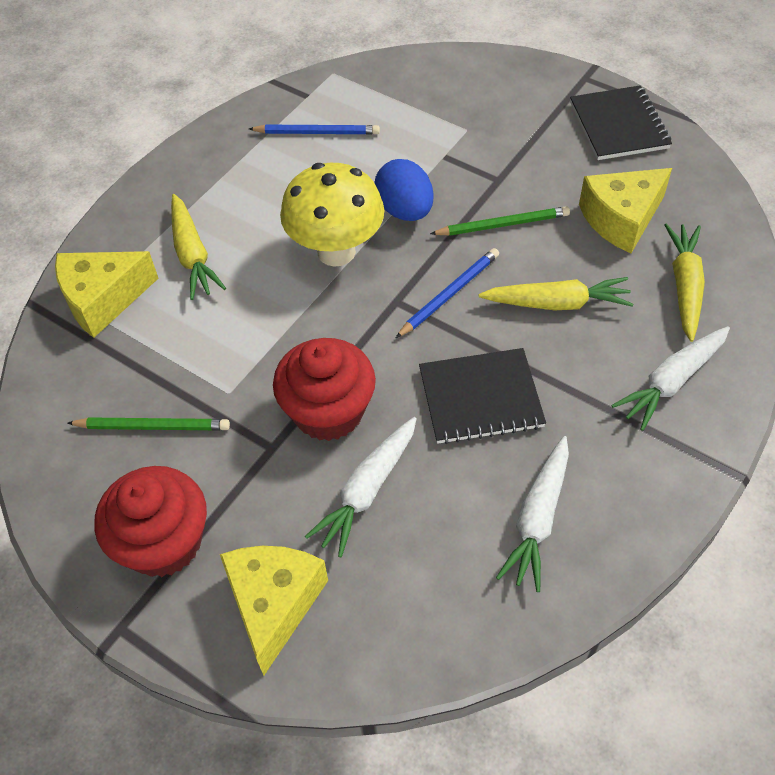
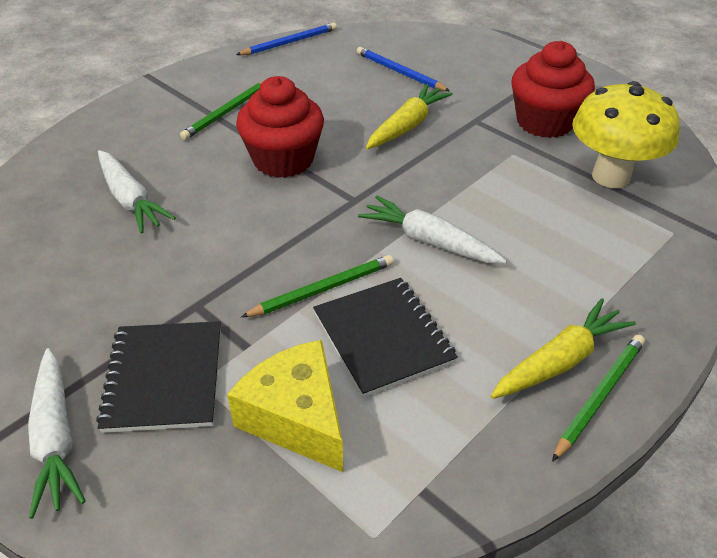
blue egg: 1 -> 0
green pencil: 2 -> 3
yellow carrot: 3 -> 2
yellow cheese: 3 -> 1

